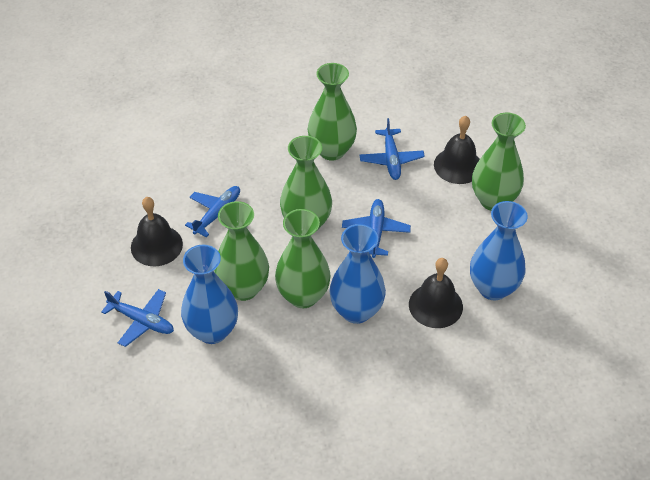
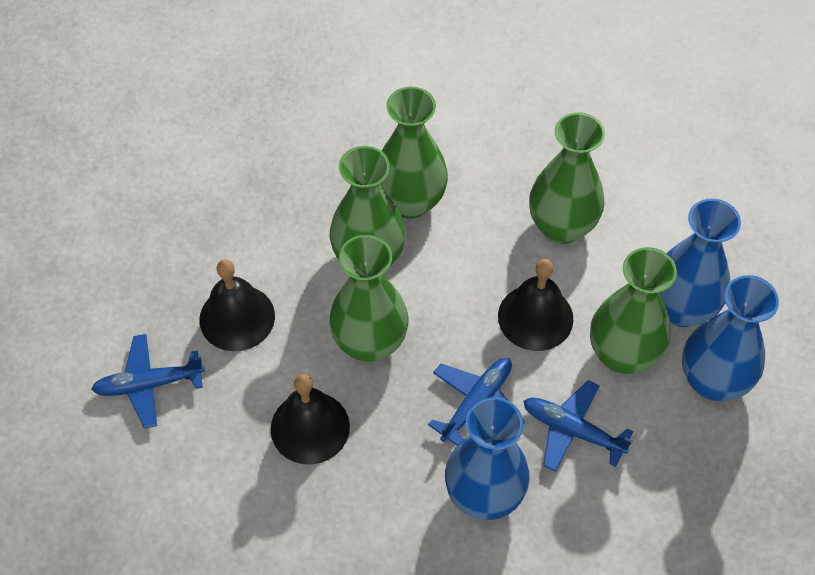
blue plane: 4 -> 3

